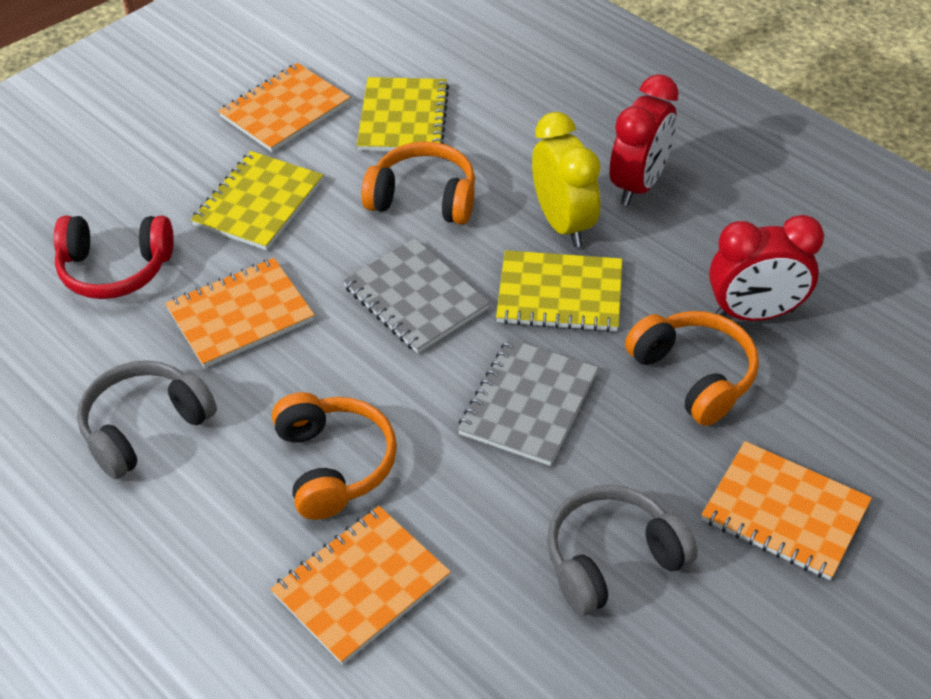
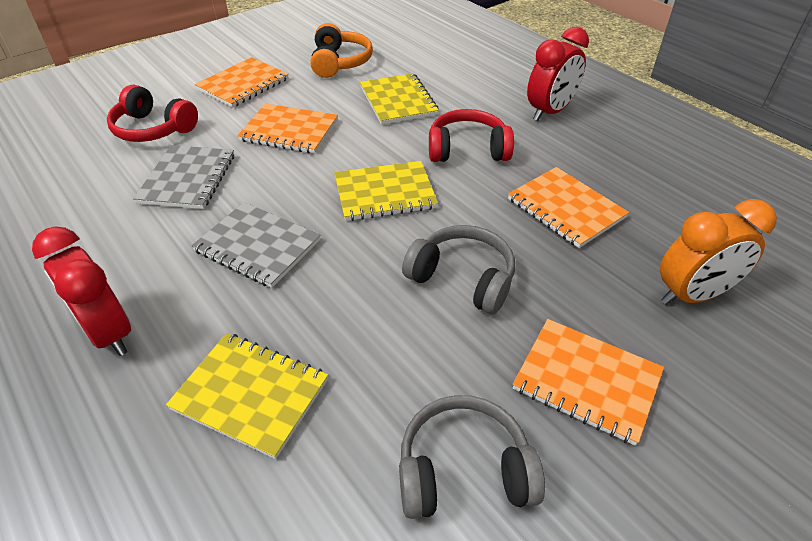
orange clock: 0 -> 1
orange headphones: 3 -> 1
red headphones: 1 -> 2
yellow clock: 1 -> 0

